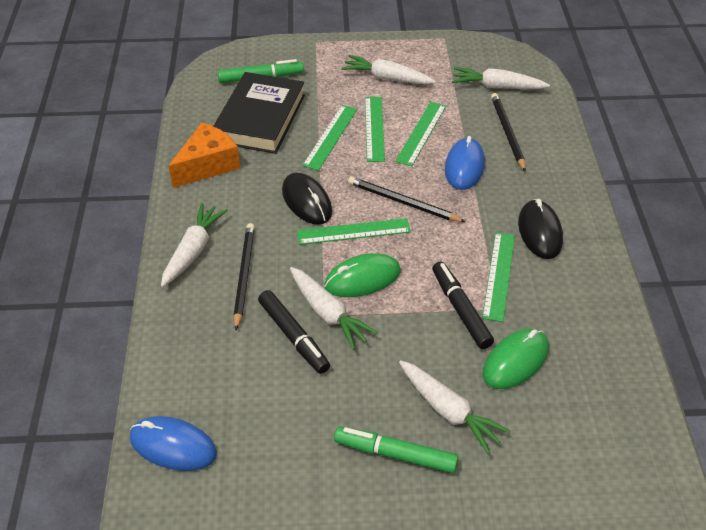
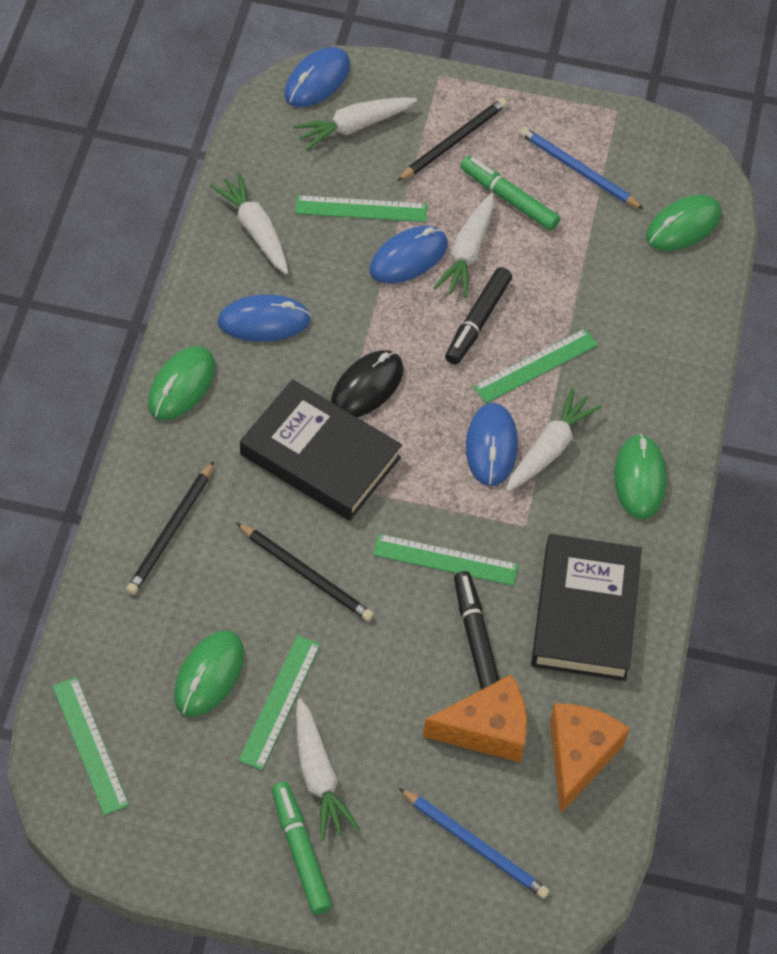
black book: 1 -> 2
black mouse: 2 -> 1
blue mouse: 2 -> 4
blue pencil: 0 -> 2
green mouse: 2 -> 4
orange cheese: 1 -> 2

